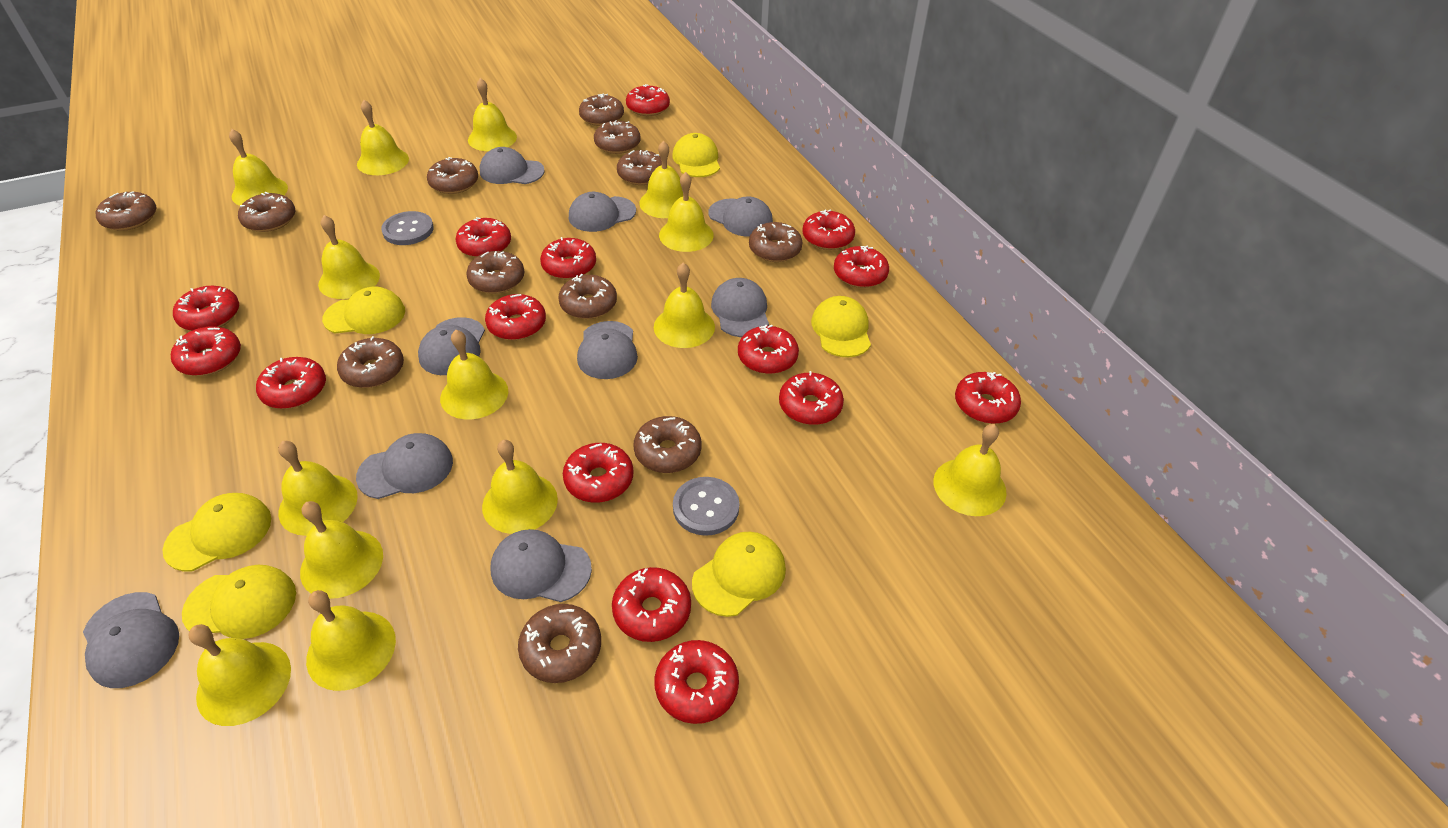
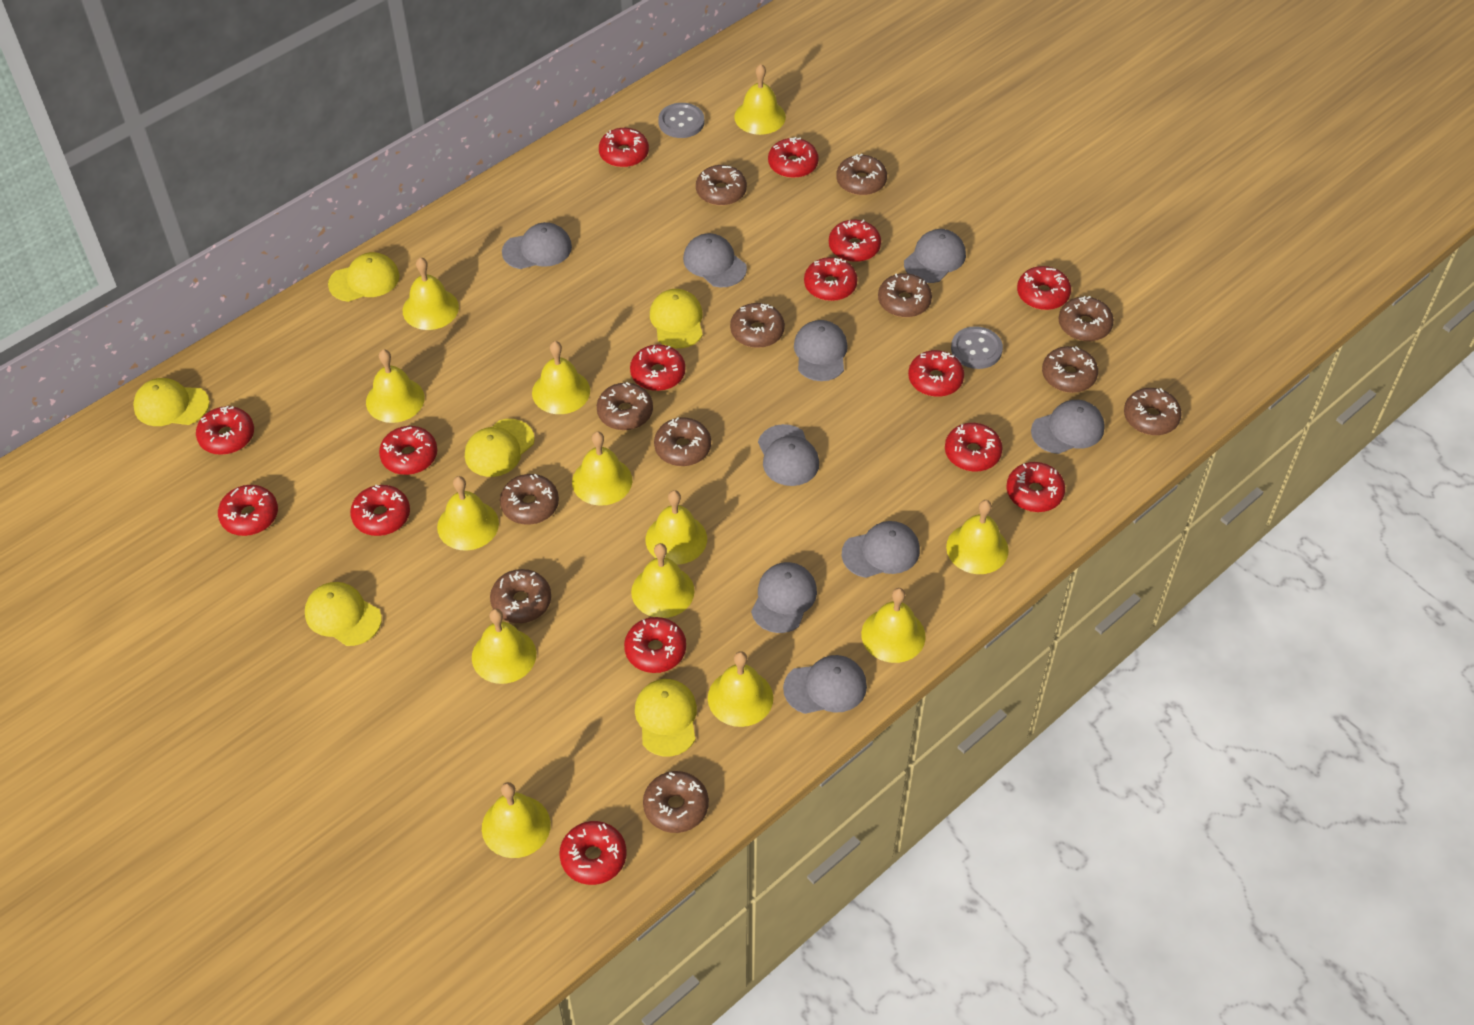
yellow bell: 14 -> 13

